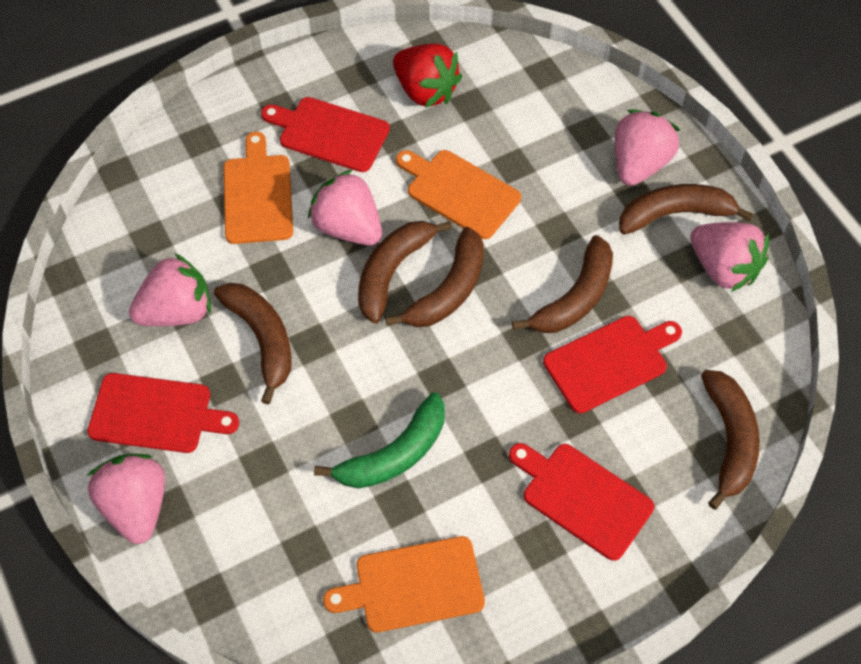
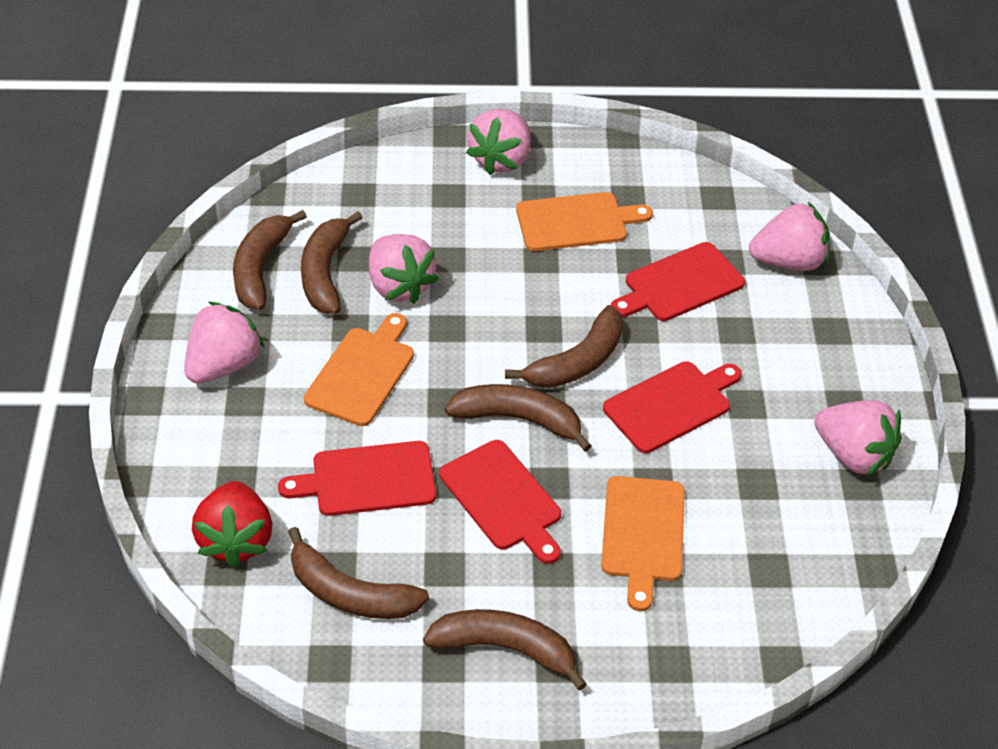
green banana: 1 -> 0

